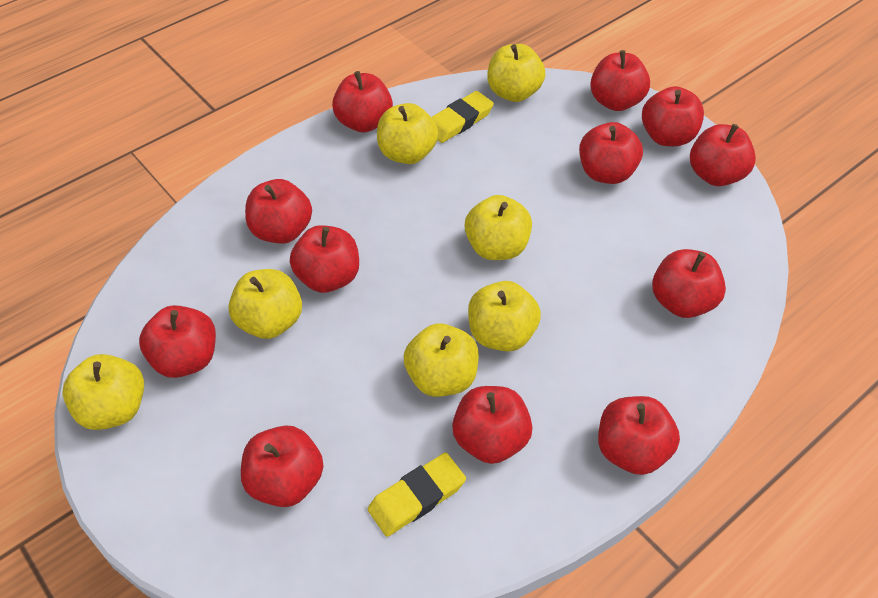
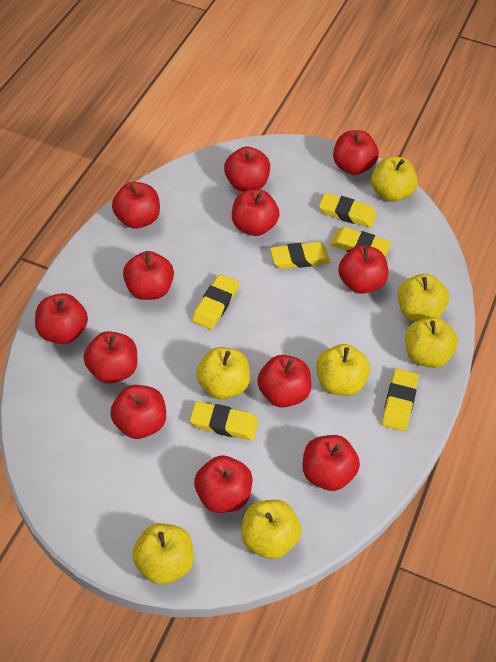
yellow eraser: 2 -> 6

